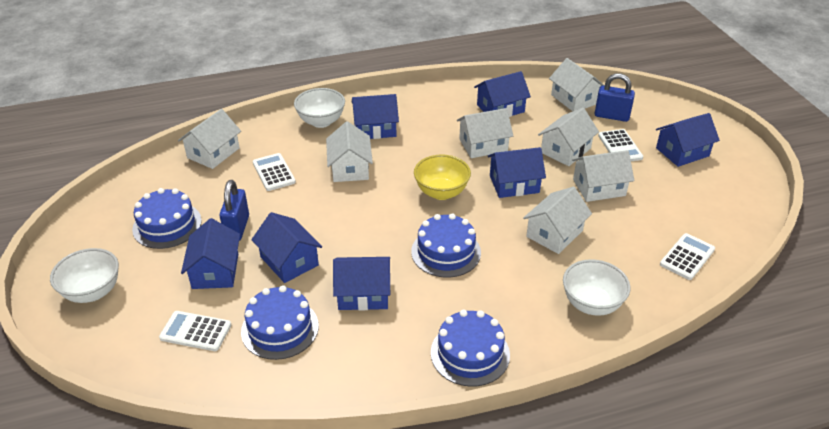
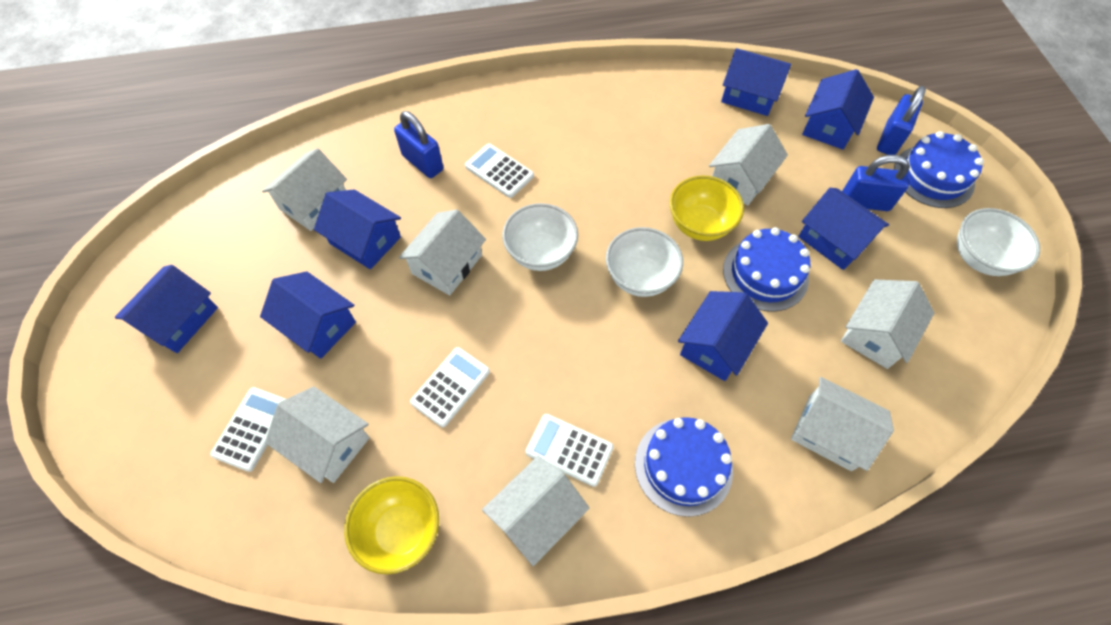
blue cake: 4 -> 3
blue padlock: 2 -> 3
yellow bowl: 1 -> 2

